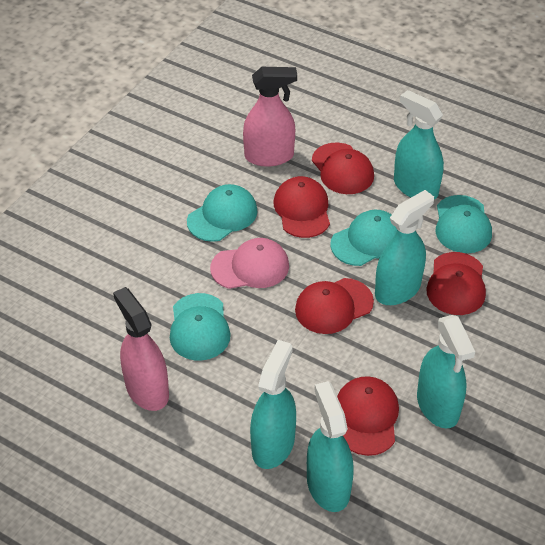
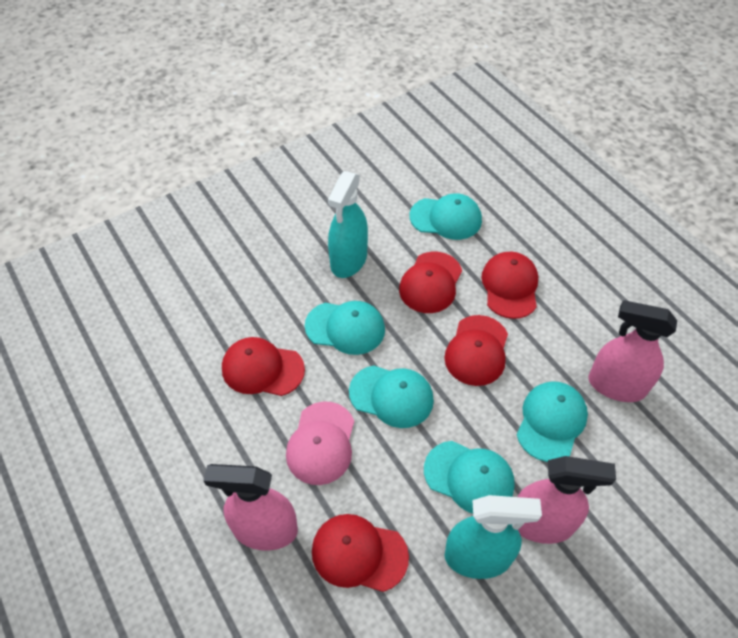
pink spray bottle: 2 -> 3
turquoise cap: 4 -> 5
turquoise spray bottle: 5 -> 2

